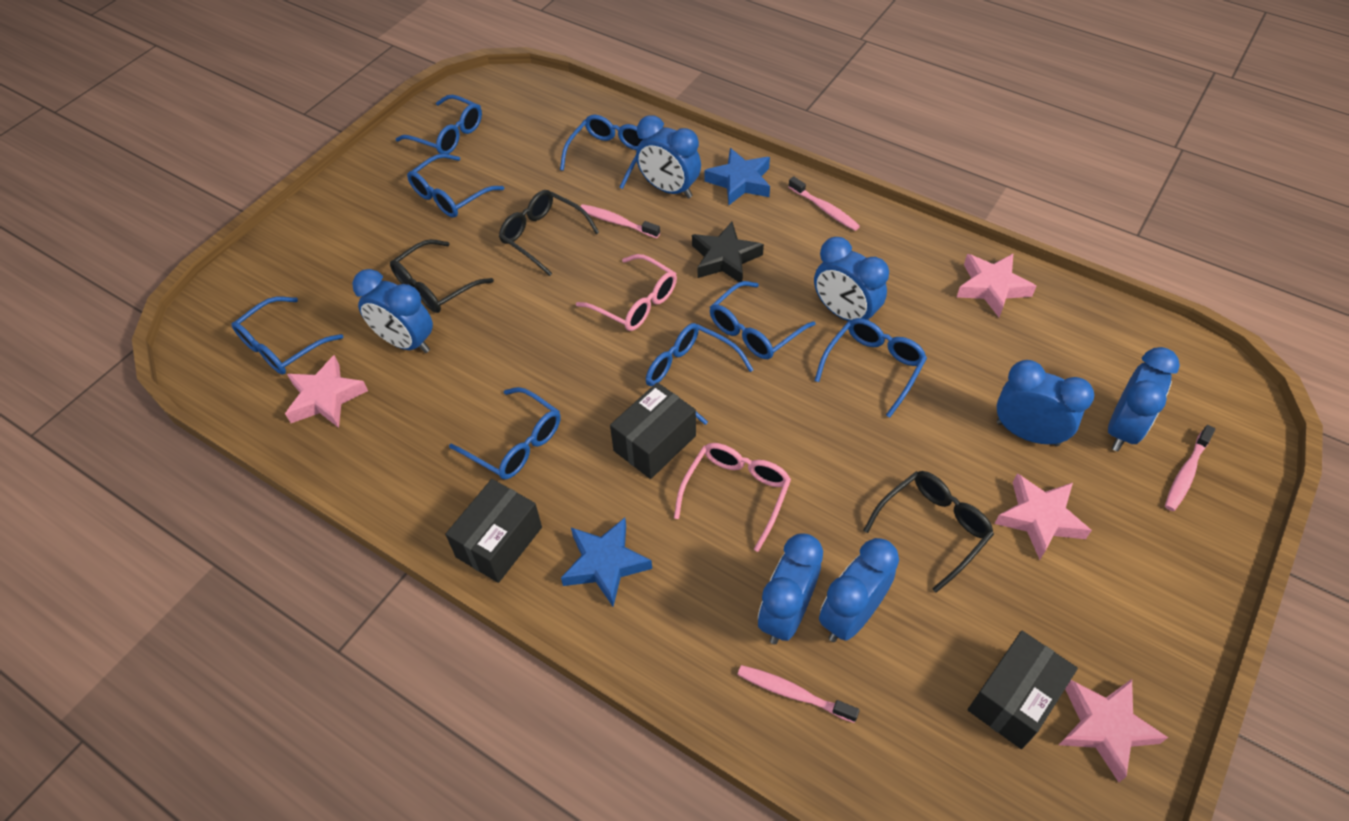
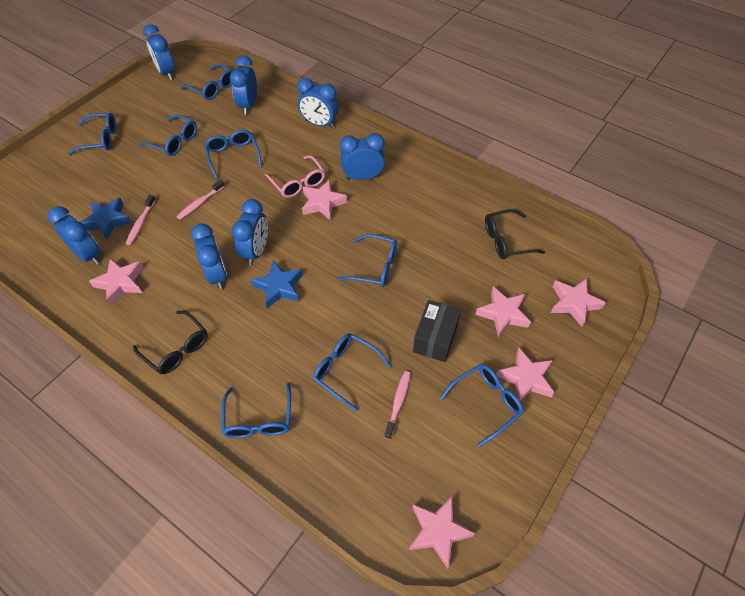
black box: 3 -> 1
black glasses: 3 -> 2
black star: 1 -> 0
pink glasses: 2 -> 1
pink star: 4 -> 6
pink toothbrush: 4 -> 3

